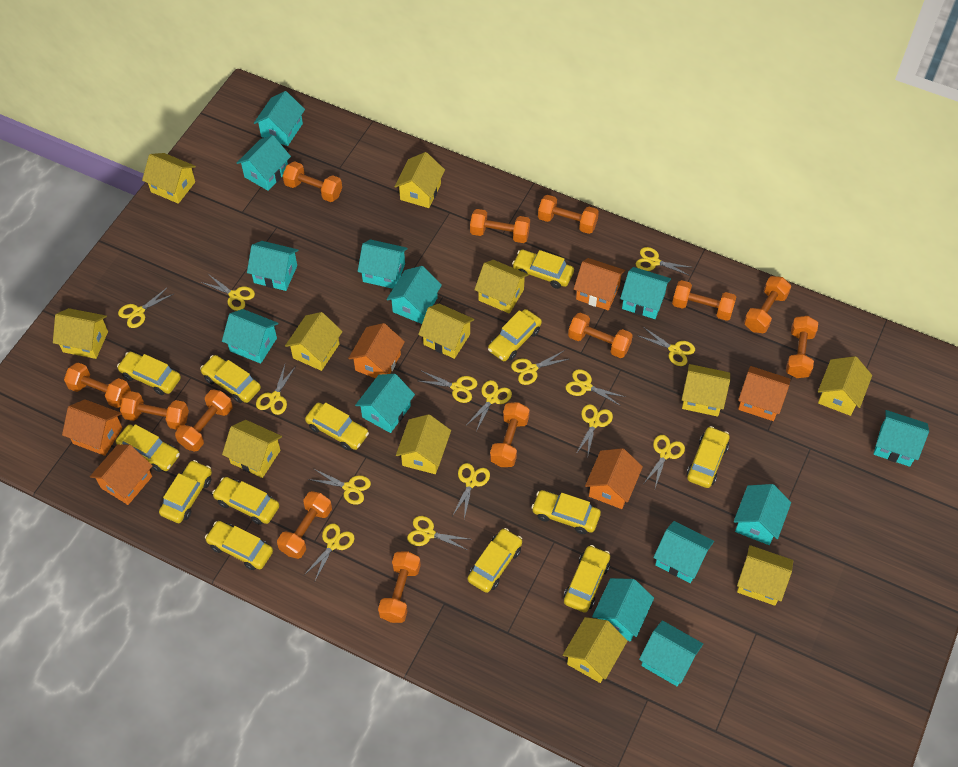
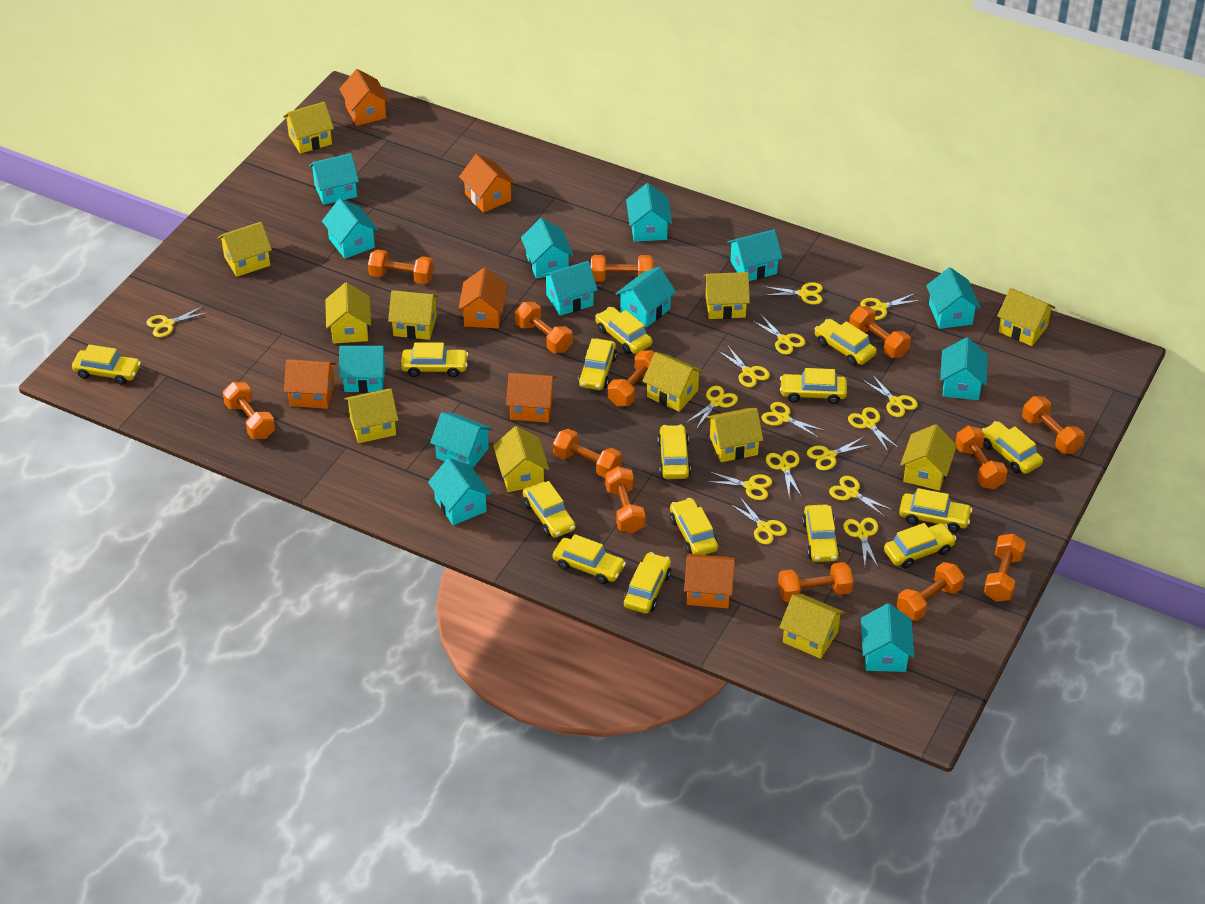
yellow car: 13 -> 15

